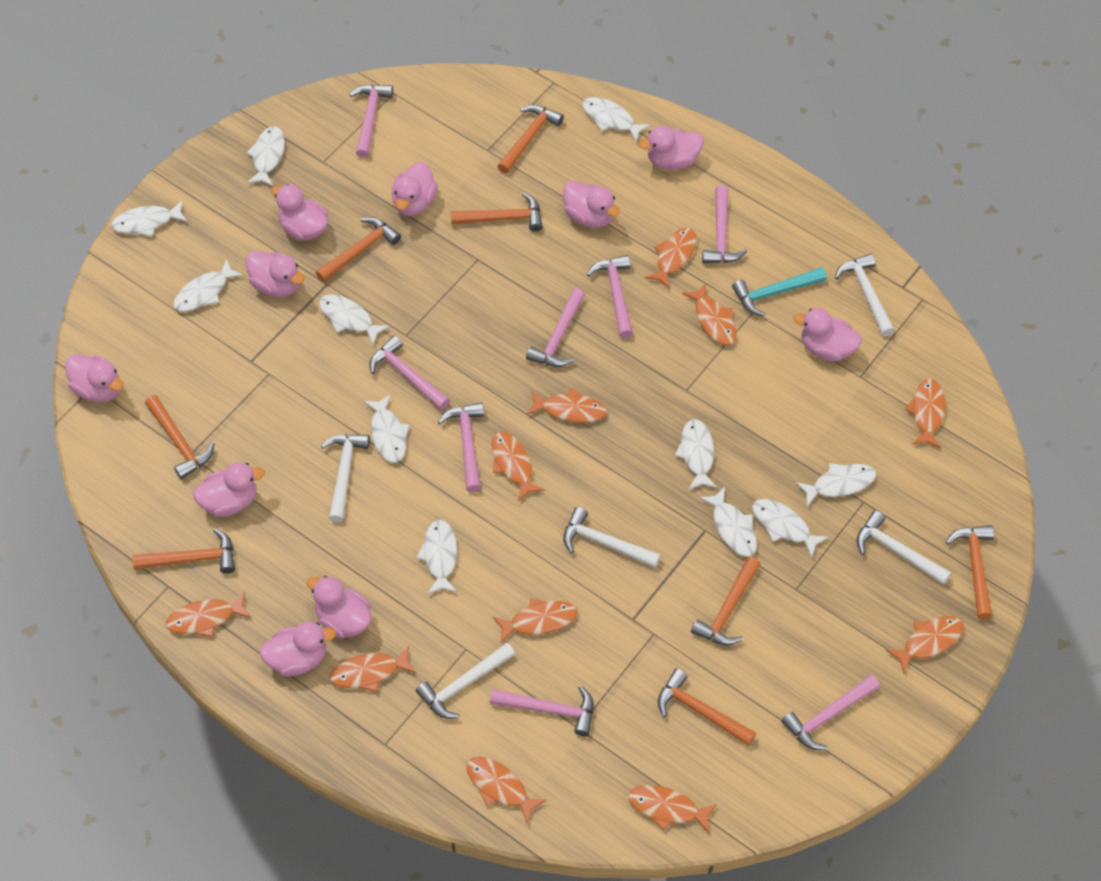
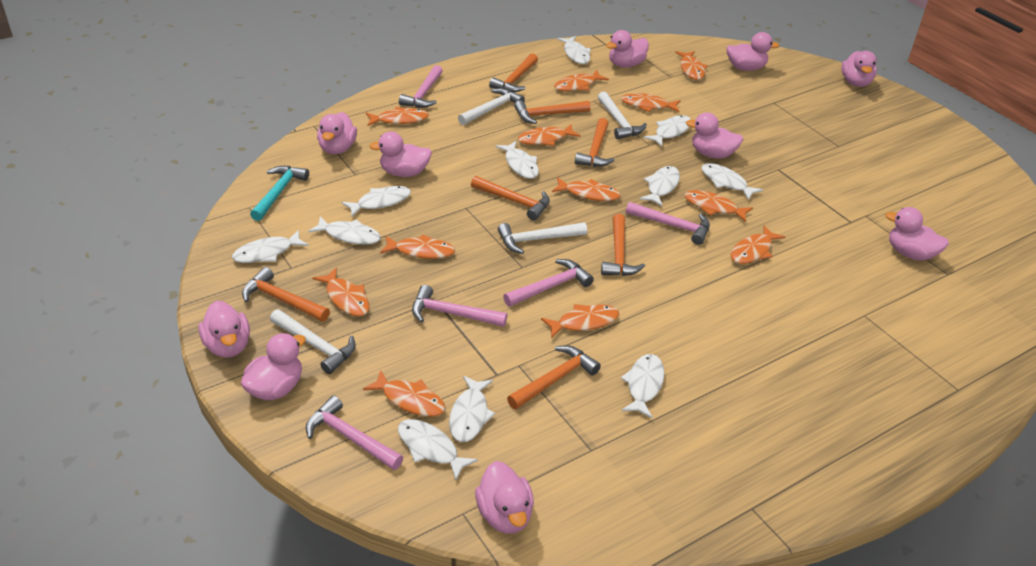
orange fish: 11 -> 12
orange hammer: 8 -> 7
pink hammer: 8 -> 5
white hammer: 5 -> 4

